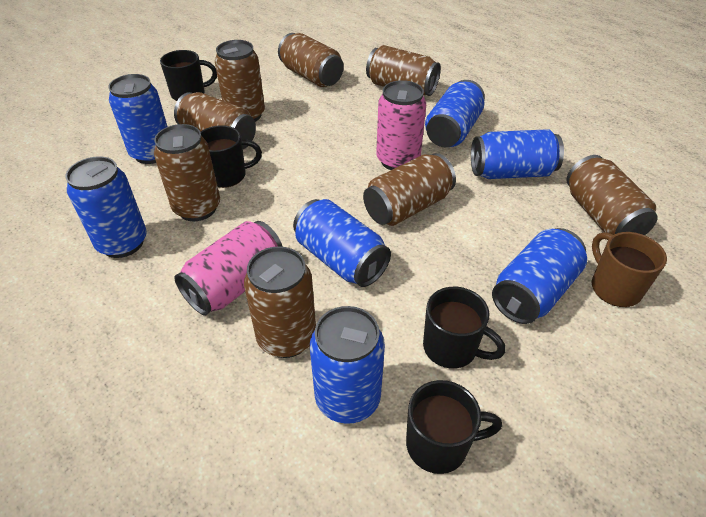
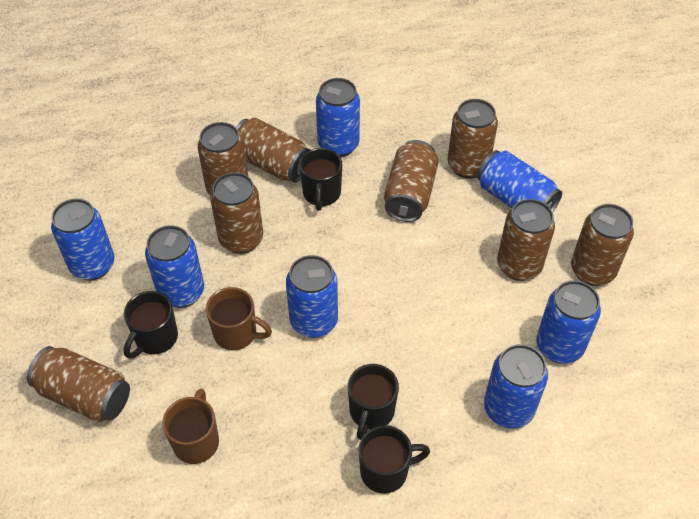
brown mug: 1 -> 2
pink can: 2 -> 0

